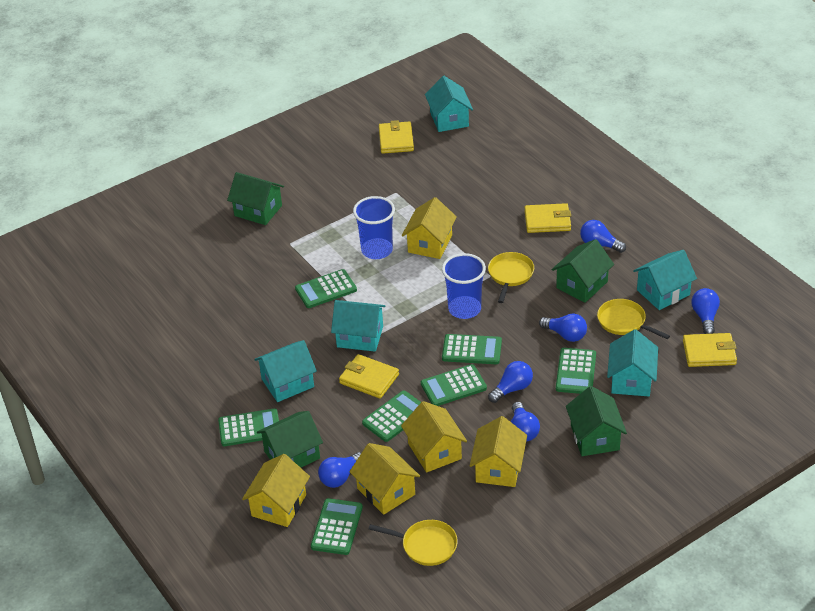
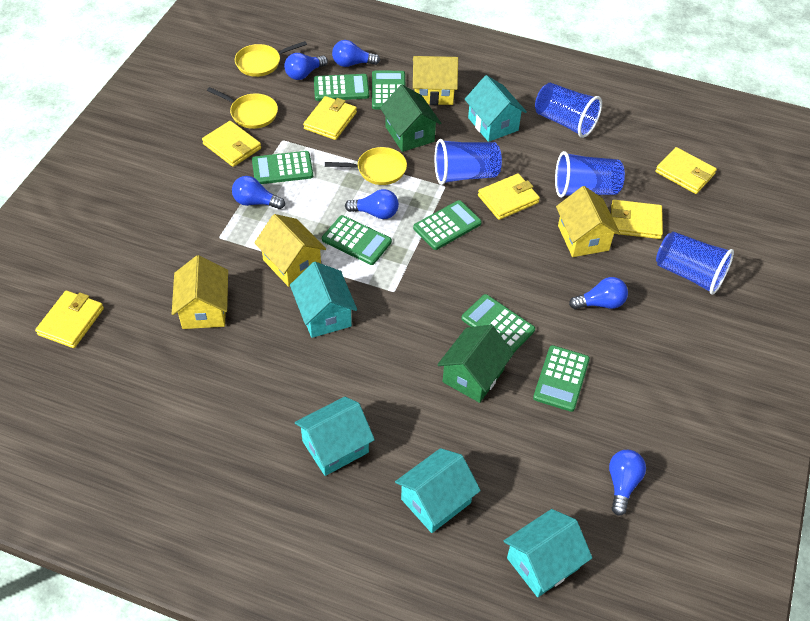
blue cup: 2 -> 4
green house: 4 -> 2
yellow house: 5 -> 4
yellow wallet: 4 -> 6

